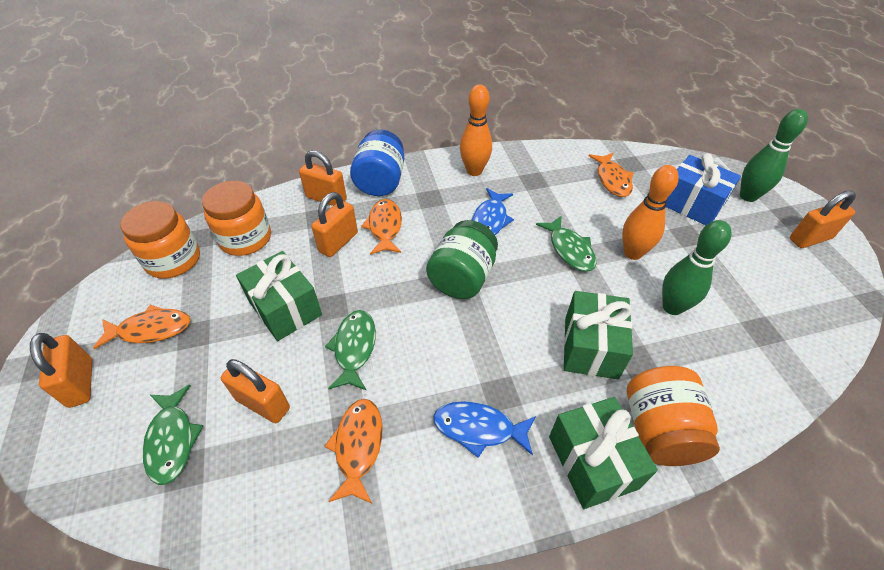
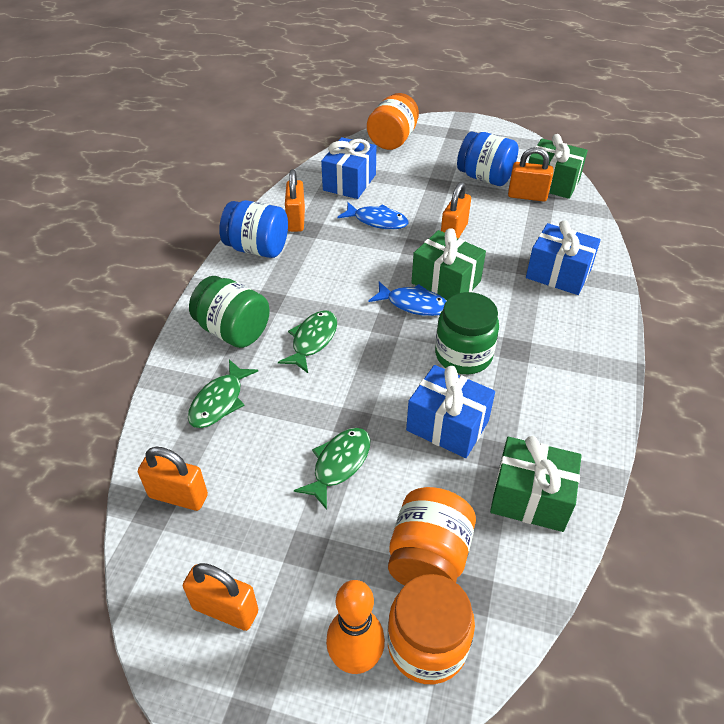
blue gift: 1 -> 3
blue jar: 1 -> 2
green bowling pin: 2 -> 0
green jar: 1 -> 2
orange bowling pin: 2 -> 1
orange fish: 4 -> 0

